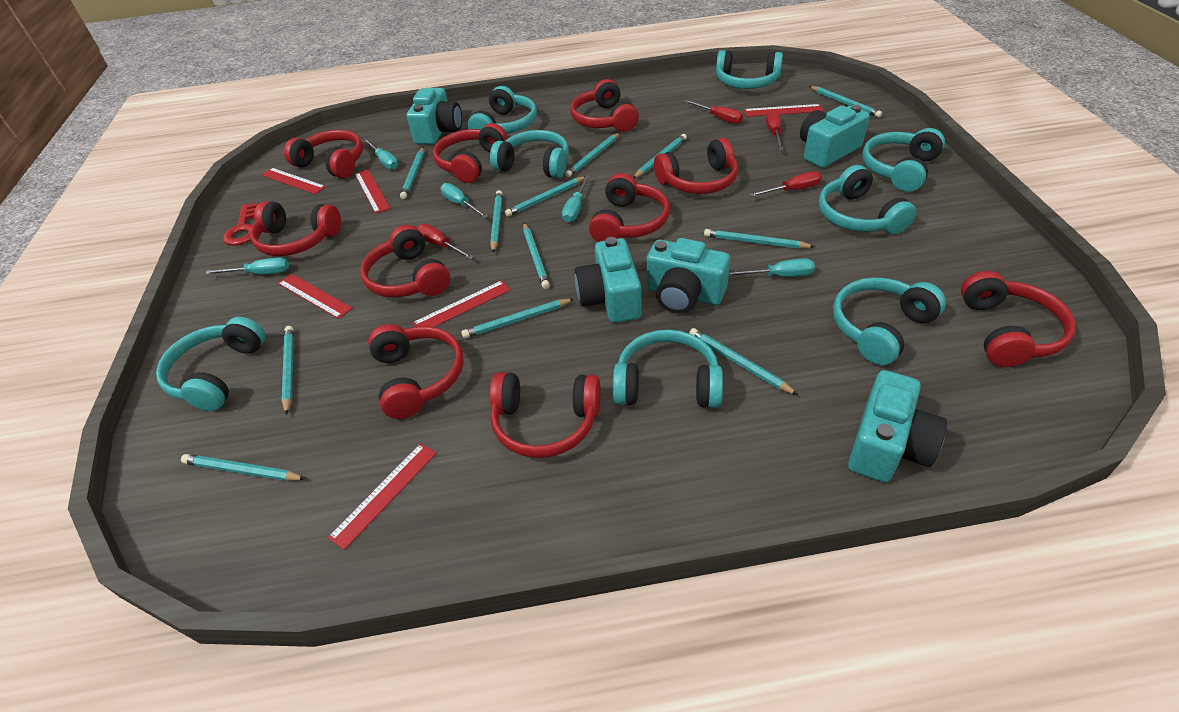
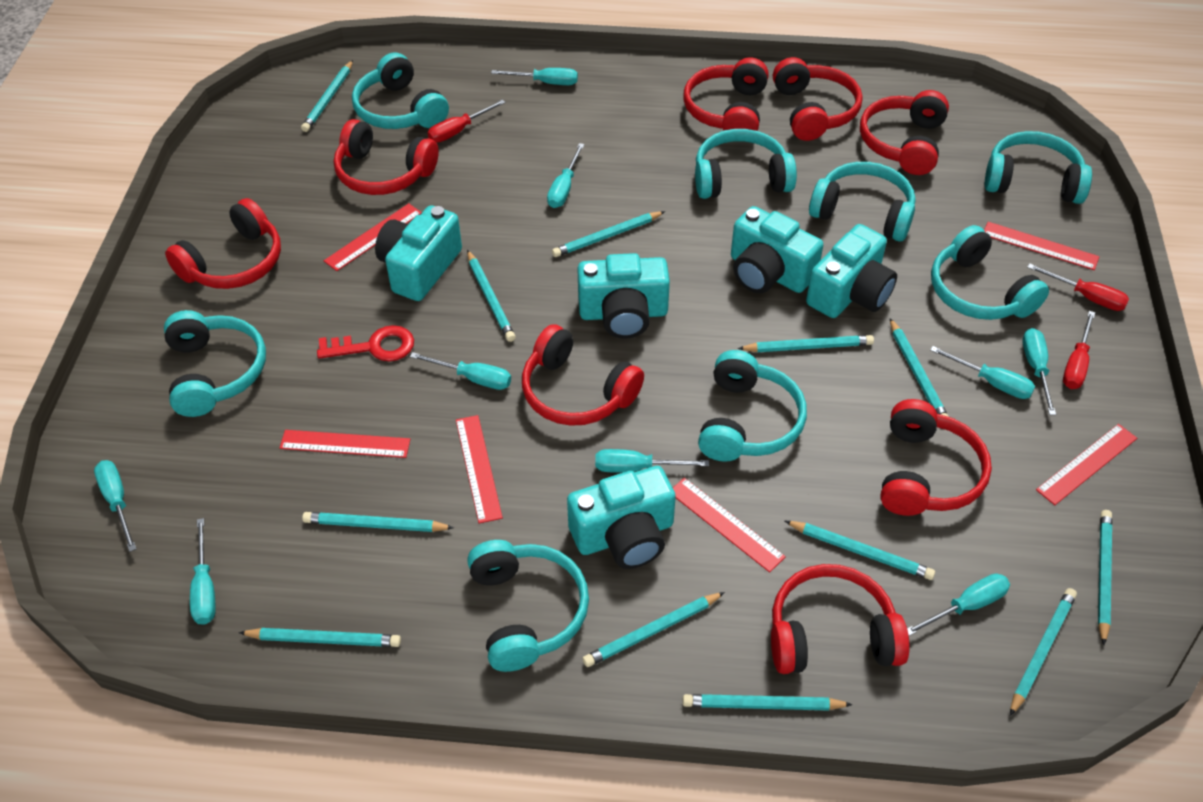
red headphones: 10 -> 8
red screwdriver: 4 -> 3
turquoise screwdriver: 5 -> 9

